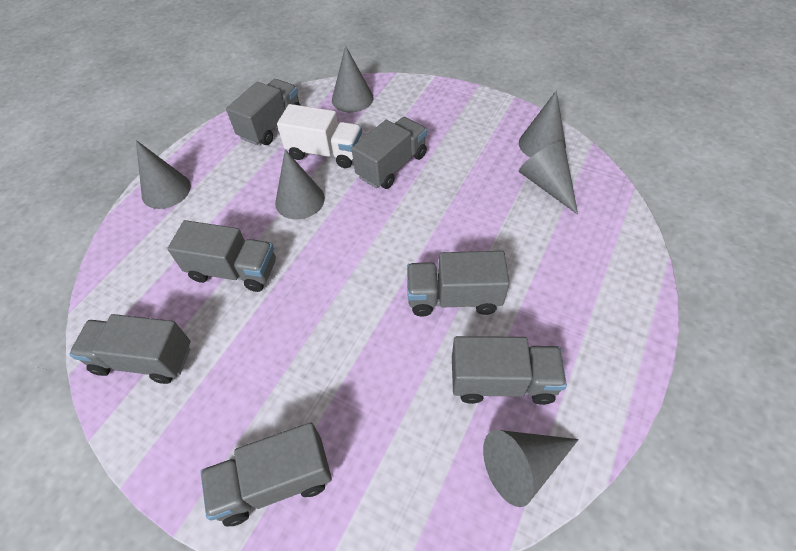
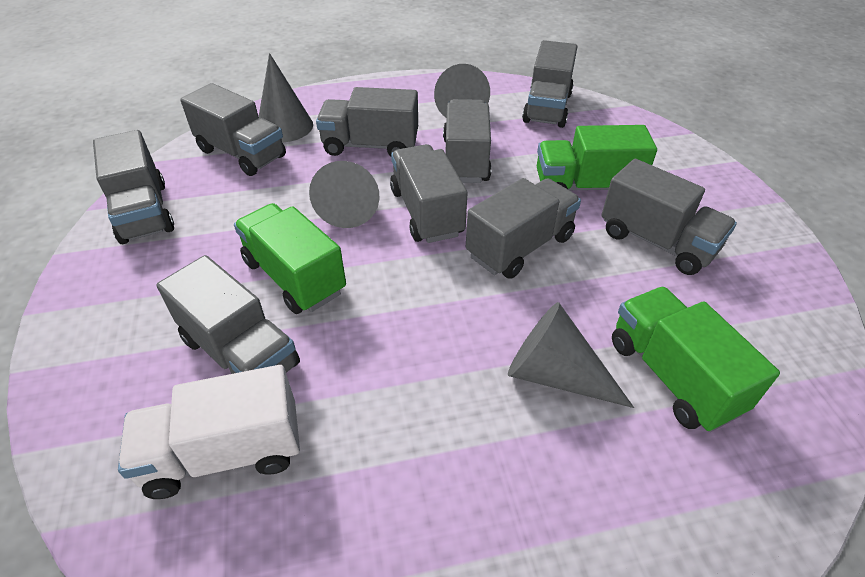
green truck: 0 -> 3
grey cone: 6 -> 4
grey truck: 7 -> 9

